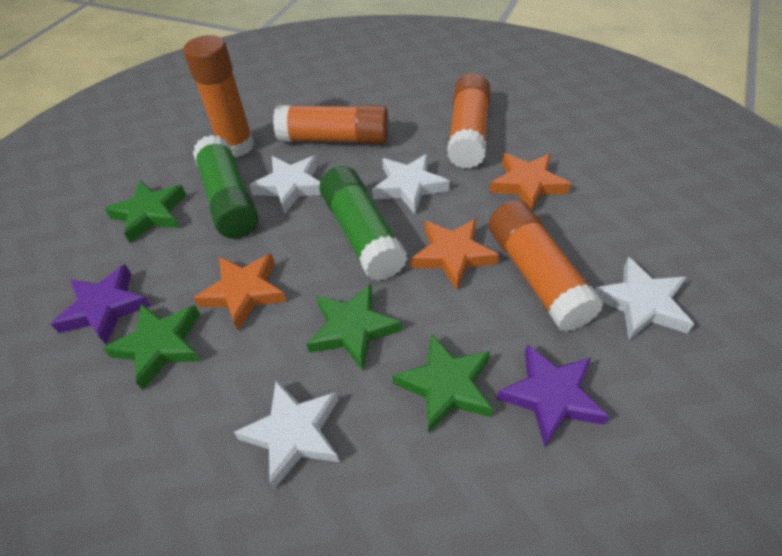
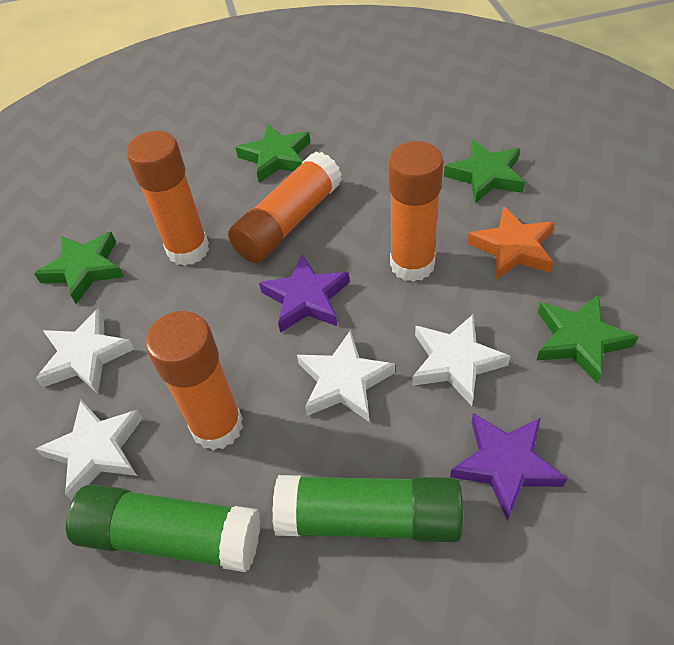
orange star: 3 -> 1

